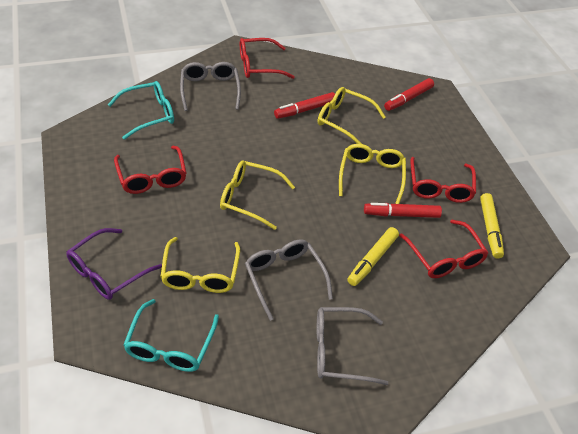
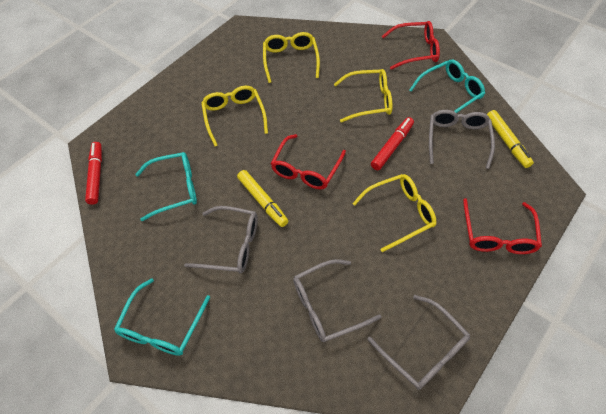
grey glasses: 3 -> 4
purple glasses: 1 -> 0
red glasses: 4 -> 3
red marker: 3 -> 2
turquoise glasses: 2 -> 3

